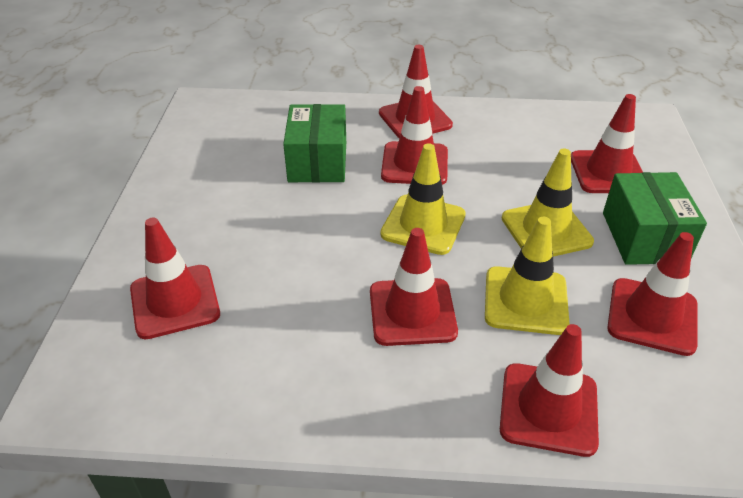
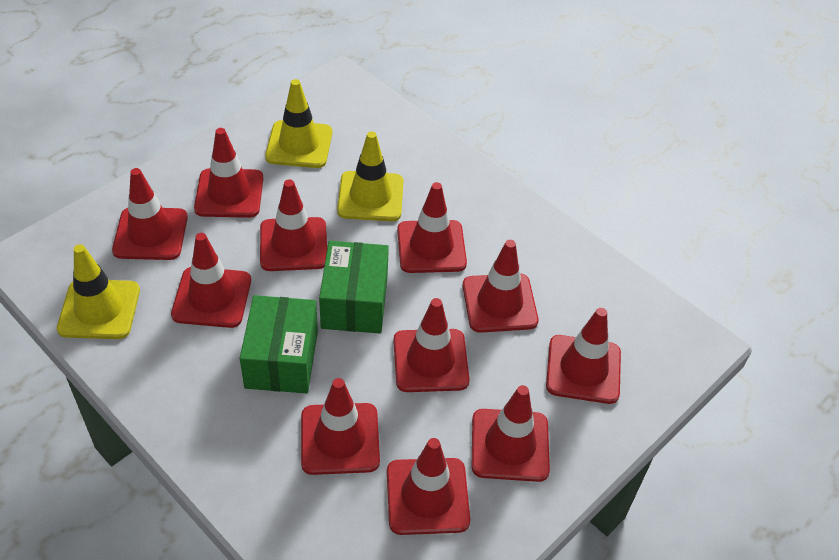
red traffic cone: 7 -> 11

